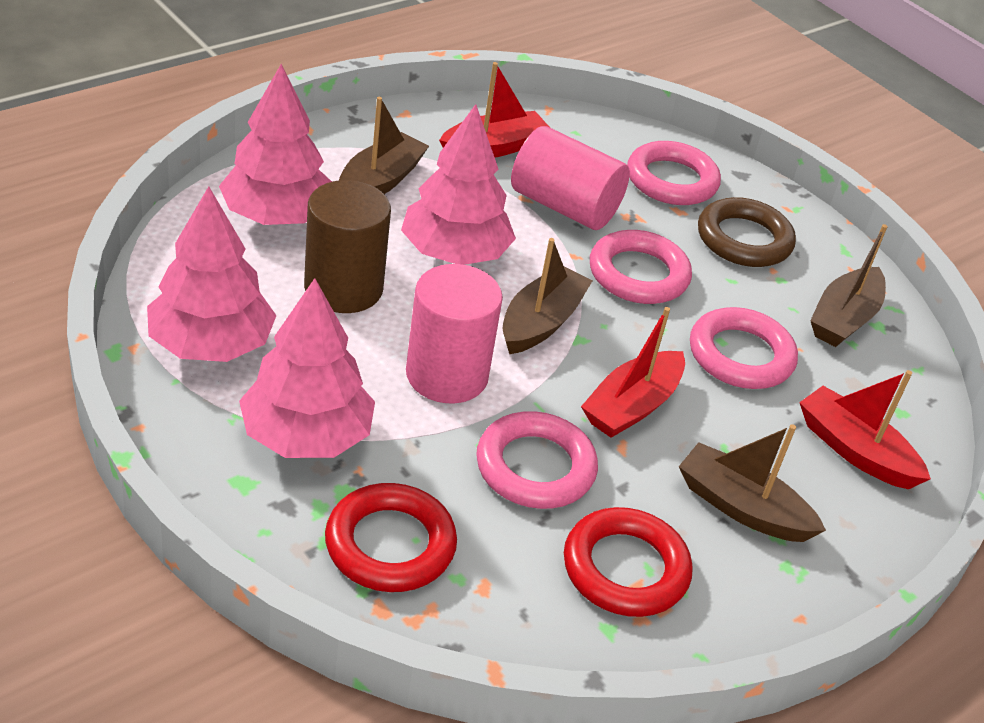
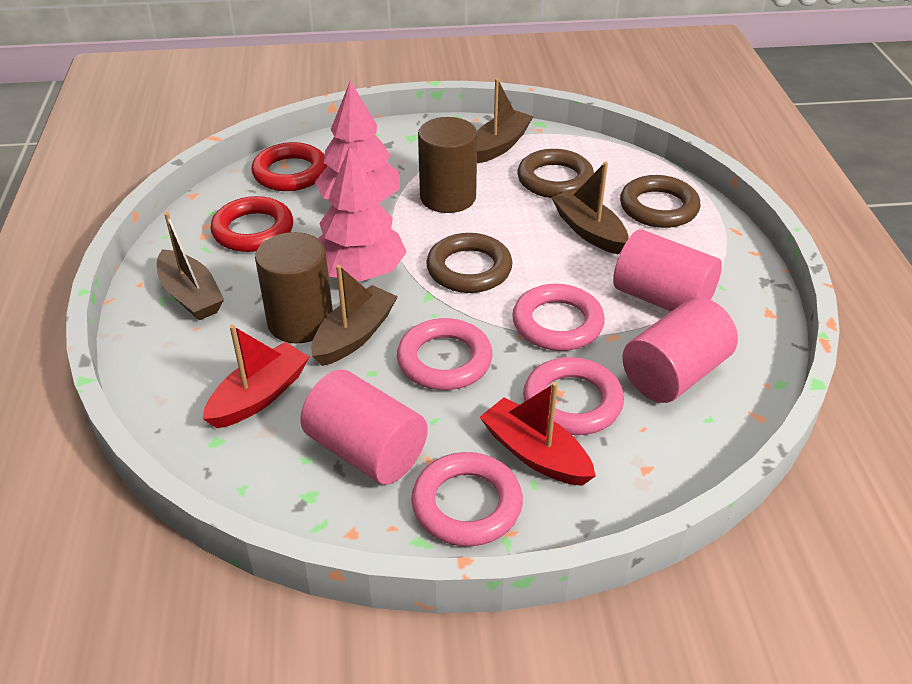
brown cylinder: 1 -> 2
brown ring: 1 -> 3
pink cylinder: 2 -> 3
pink tree: 4 -> 2
red boat: 3 -> 2

